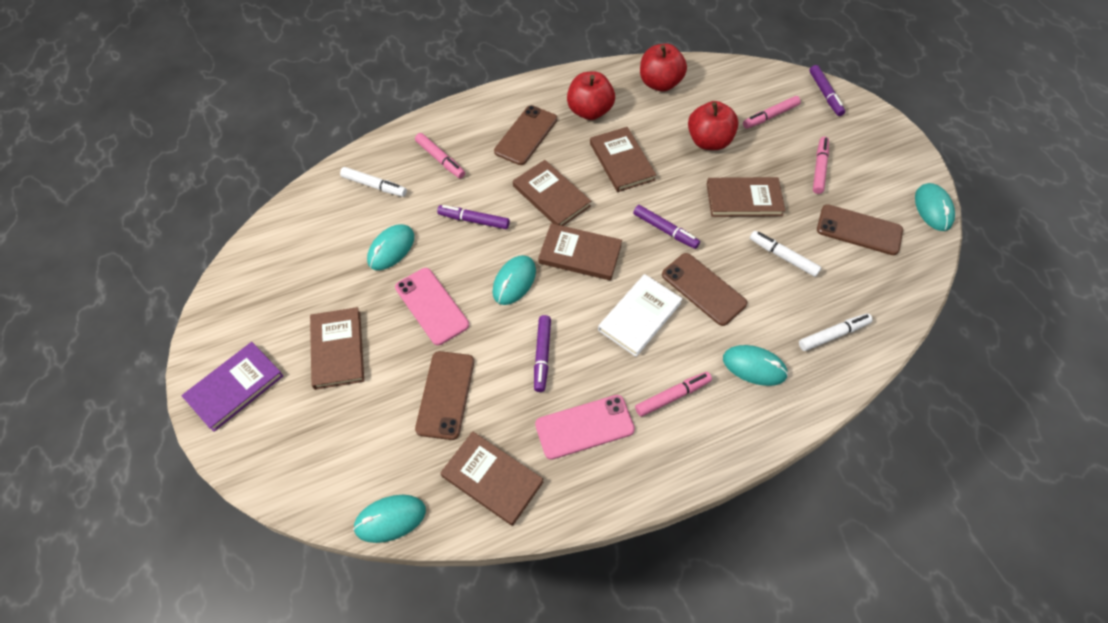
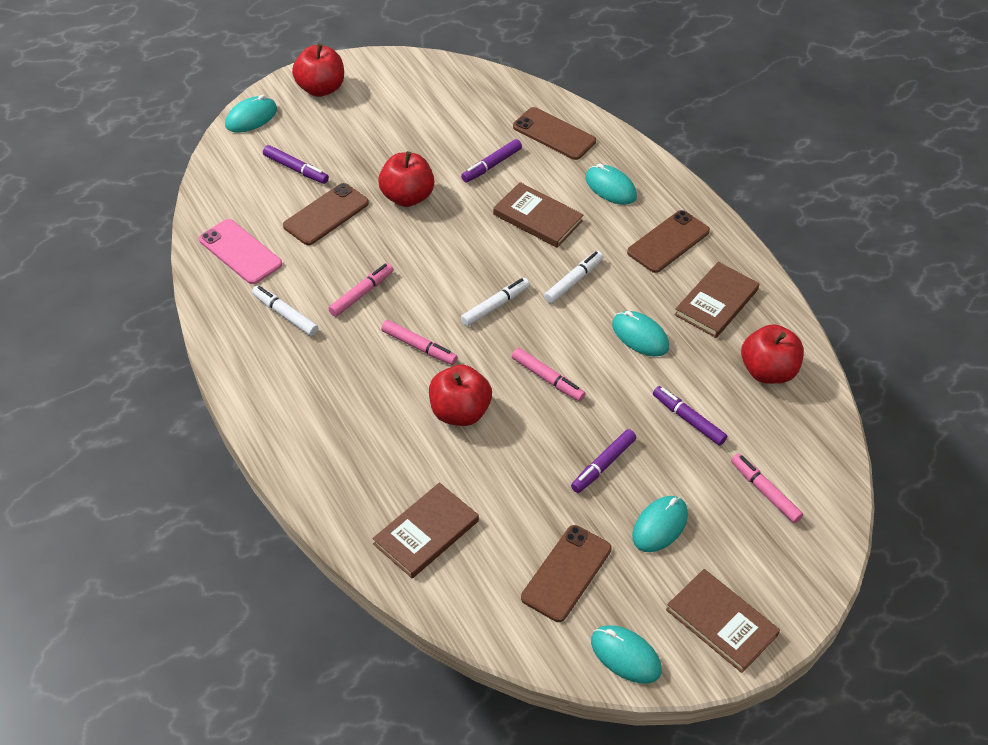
brown book: 6 -> 4
pink phone: 2 -> 1
purple book: 1 -> 0
red apple: 3 -> 4
white book: 1 -> 0

